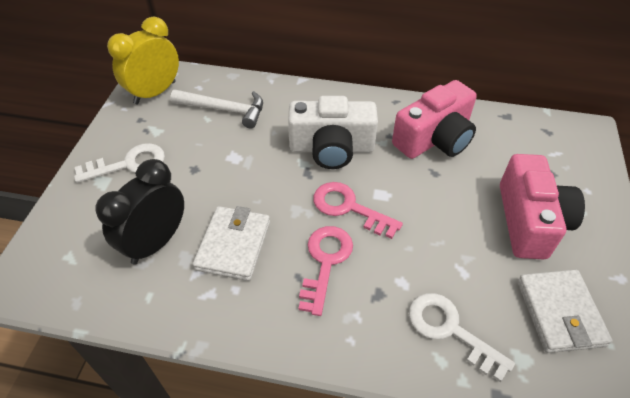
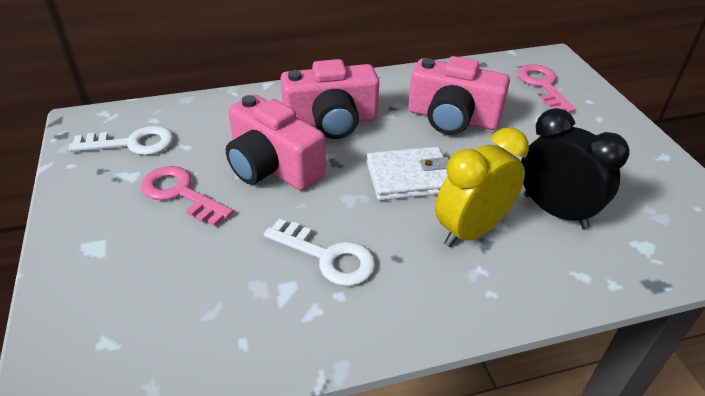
pink camera: 2 -> 3
white camera: 1 -> 0
white hammer: 1 -> 0
white wallet: 2 -> 1

